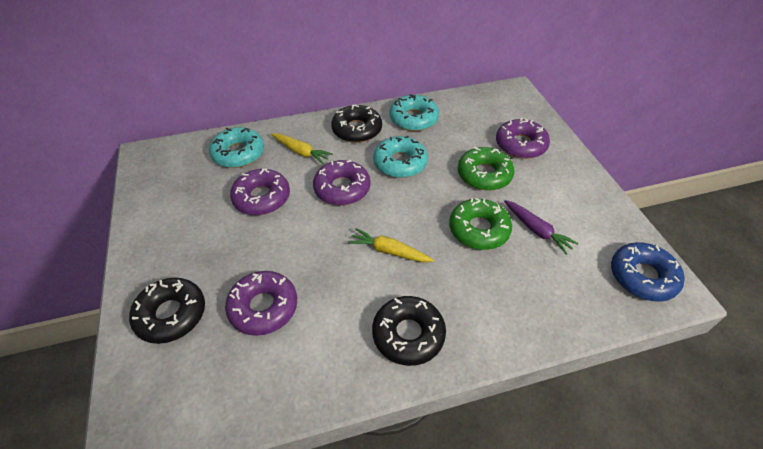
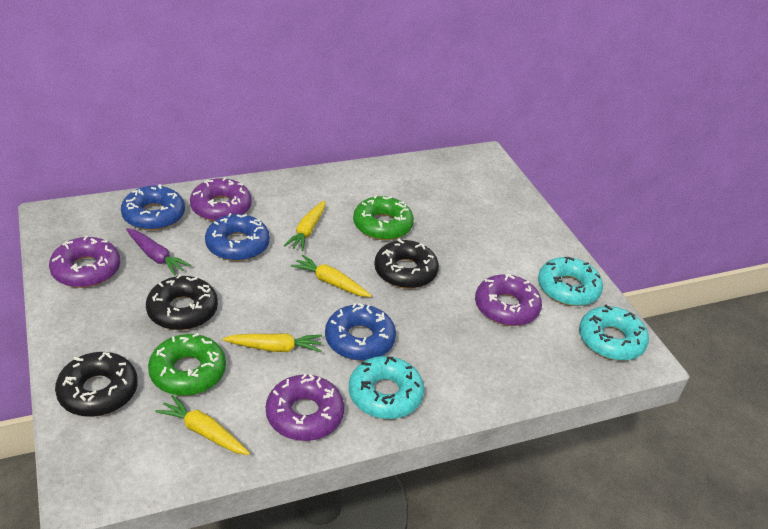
blue donut: 1 -> 3
yellow carrot: 2 -> 4

